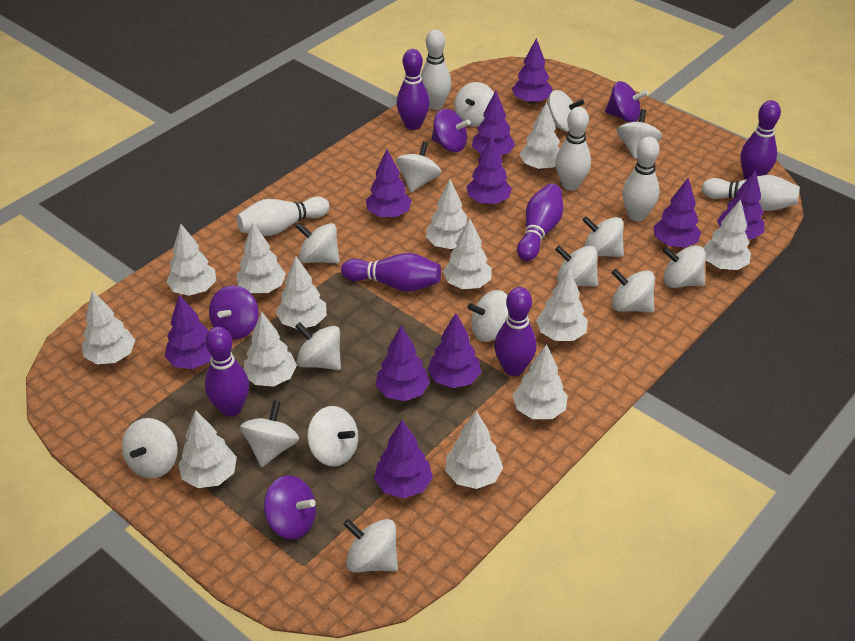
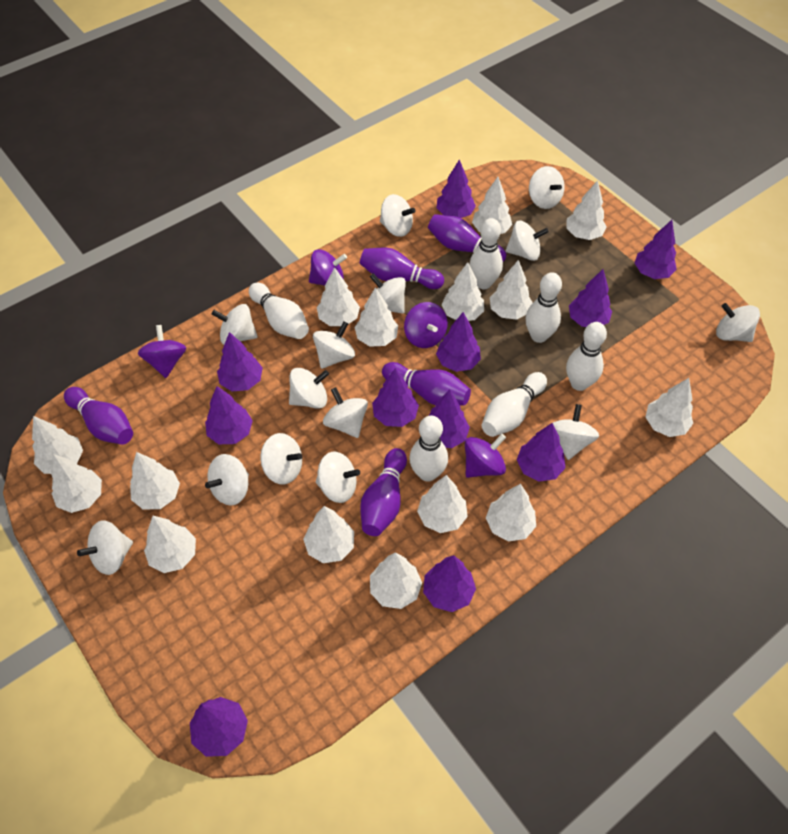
purple bowling pin: 6 -> 5
purple tree: 10 -> 11
white bowling pin: 5 -> 6
white spinning top: 15 -> 14
white tree: 13 -> 15

